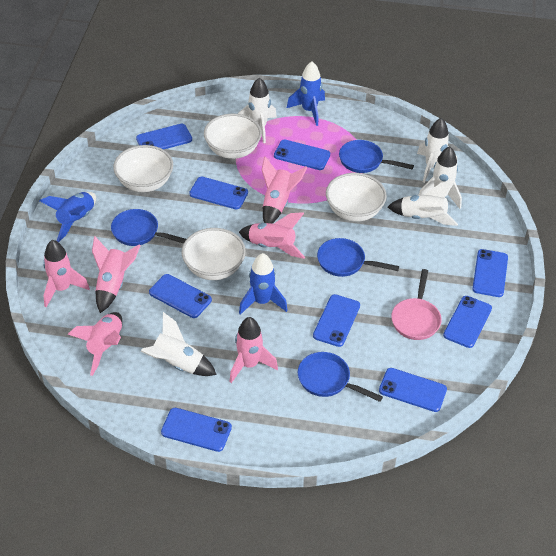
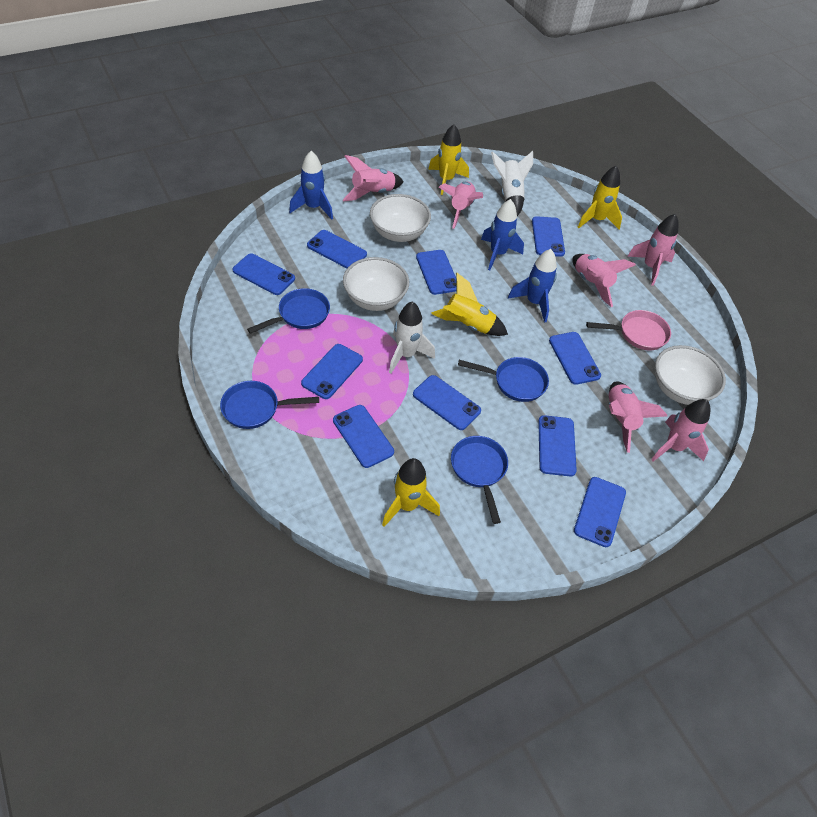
blue phone: 9 -> 10
white bowl: 4 -> 3
white rocket: 5 -> 2
yellow rocket: 0 -> 4

